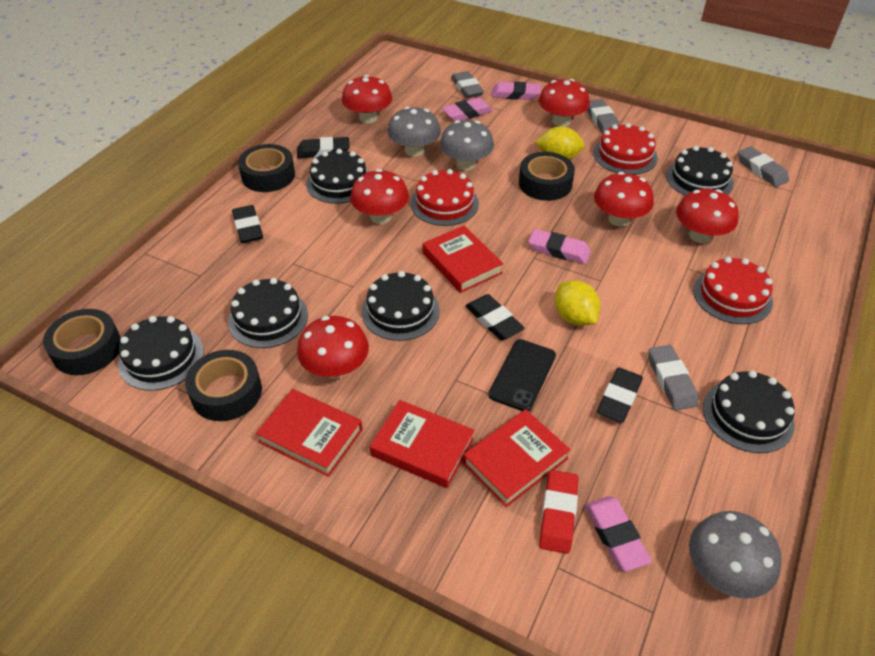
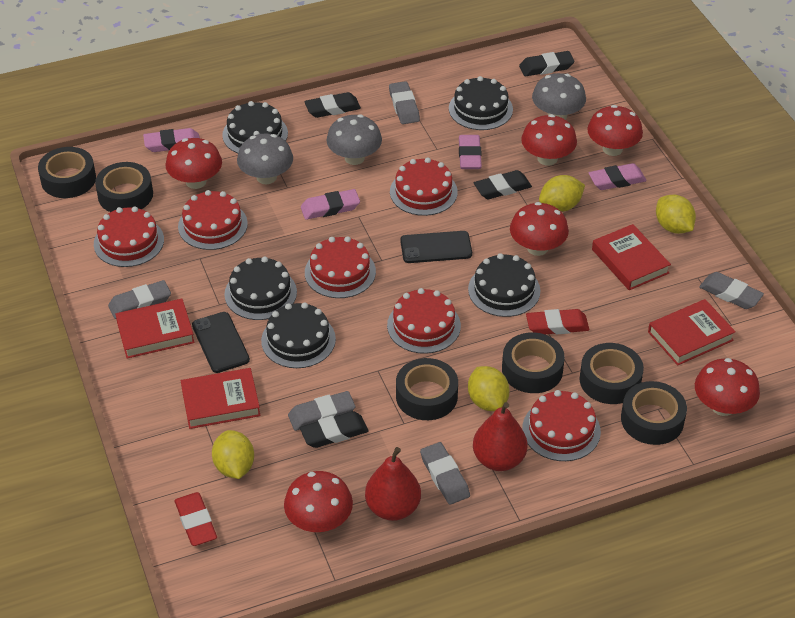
black cake: 6 -> 5
black phone: 1 -> 2
black tape: 4 -> 6
grey eraser: 4 -> 5
red cake: 3 -> 6
red eraser: 1 -> 2
red pear: 0 -> 2
yellow lemon: 2 -> 4

